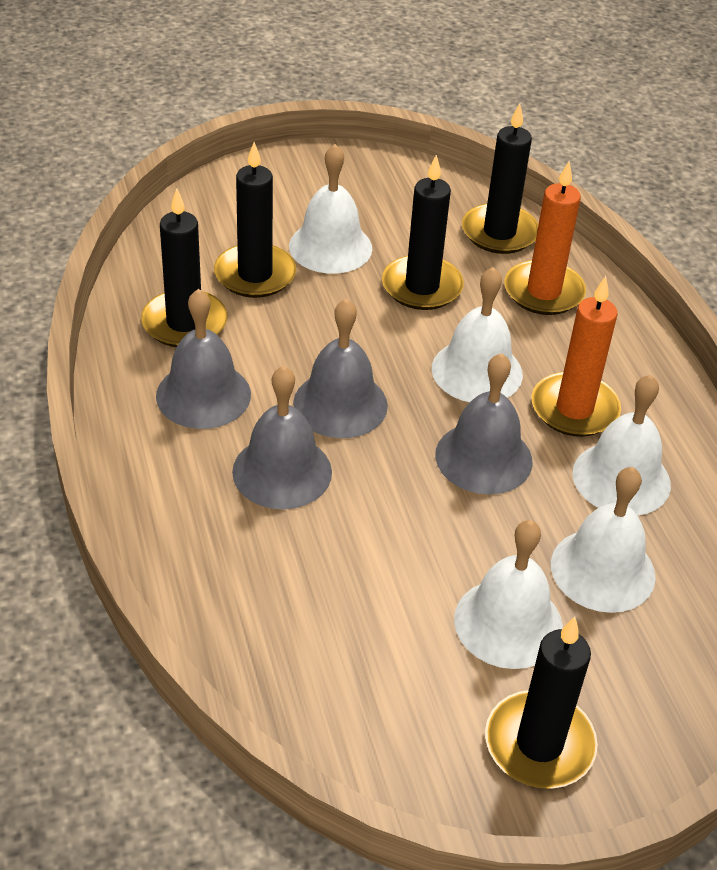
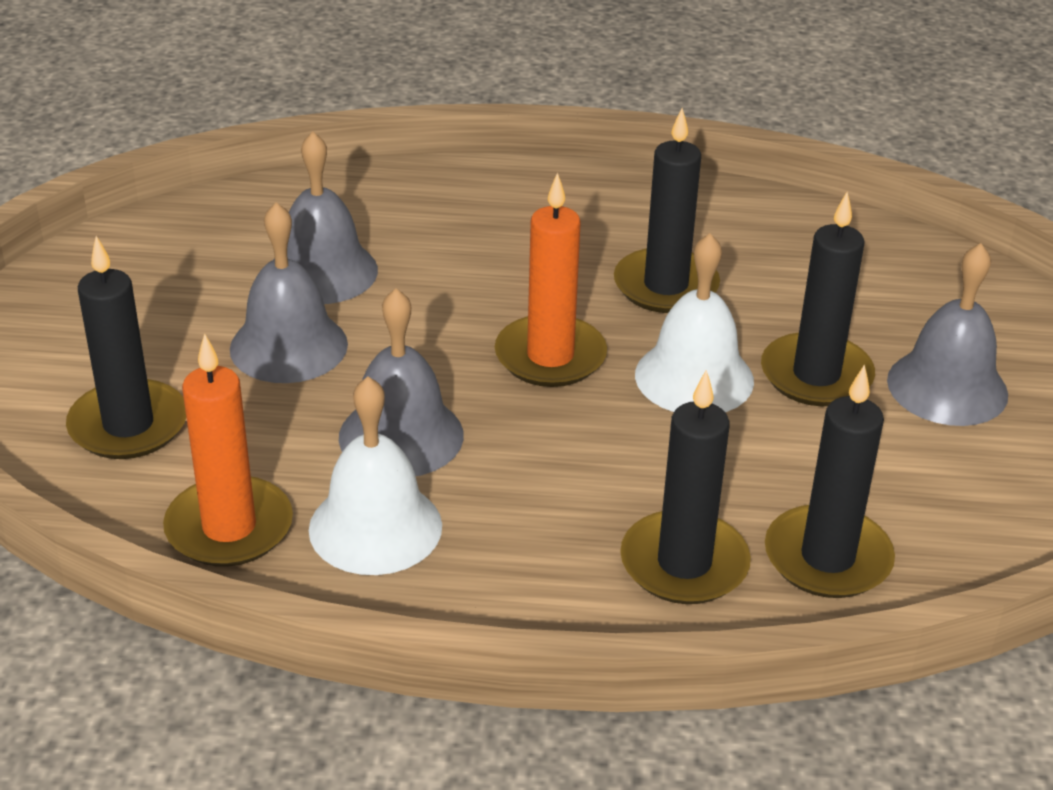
white bell: 5 -> 2

